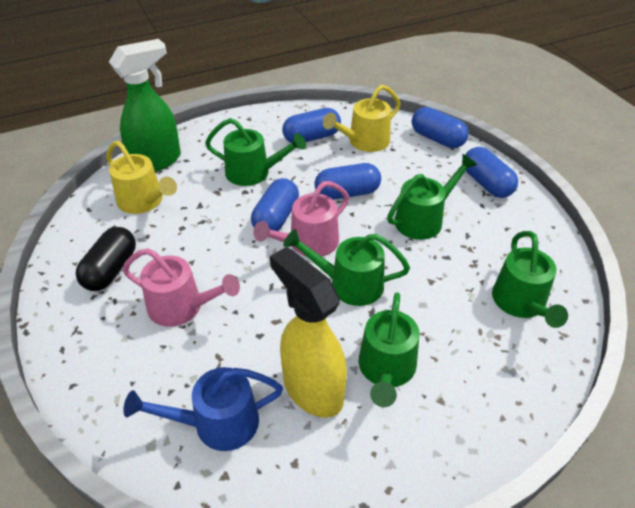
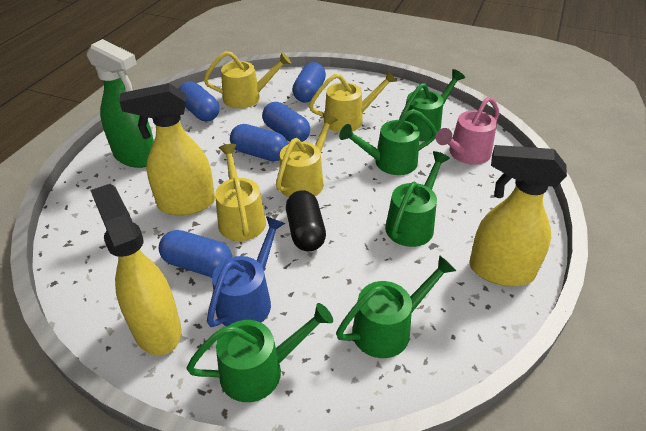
pink watering can: 2 -> 1
yellow spray bottle: 1 -> 3
yellow watering can: 2 -> 4

